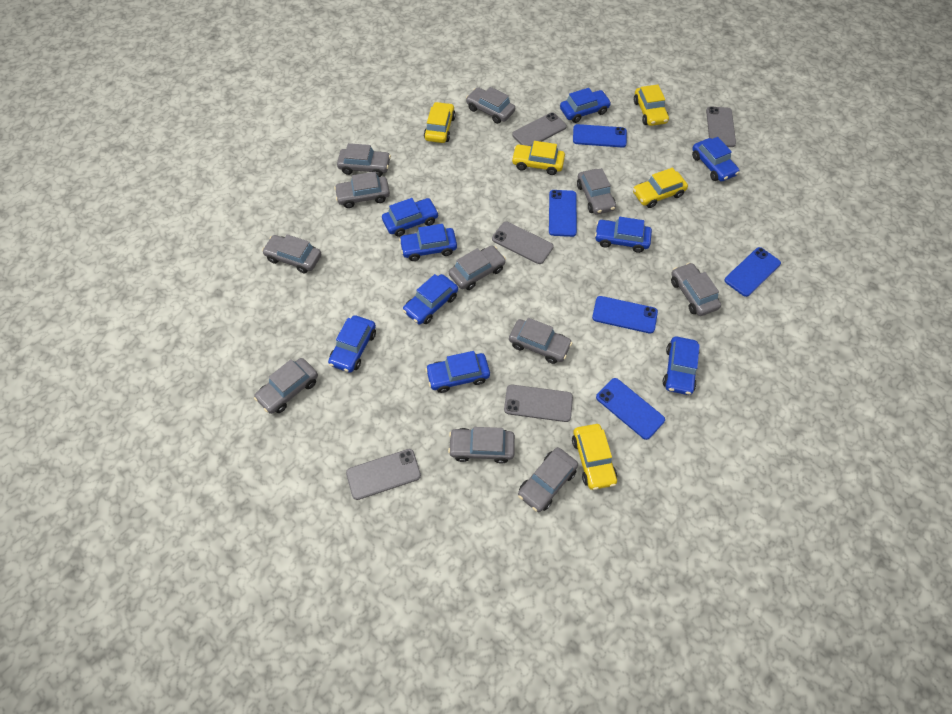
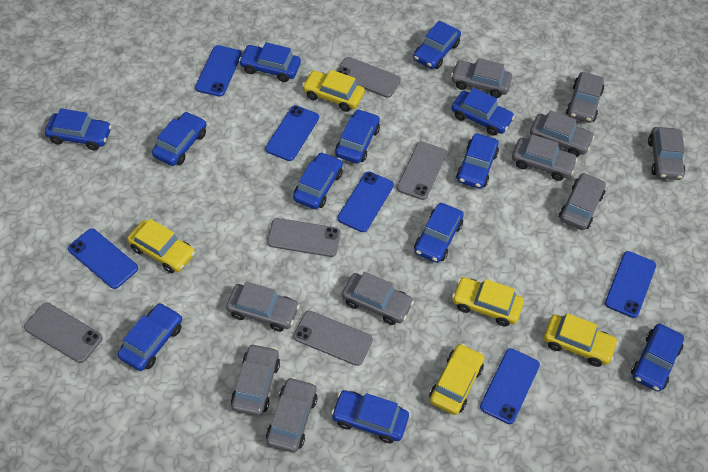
blue car: 9 -> 12
blue phone: 5 -> 6
grey car: 11 -> 10

